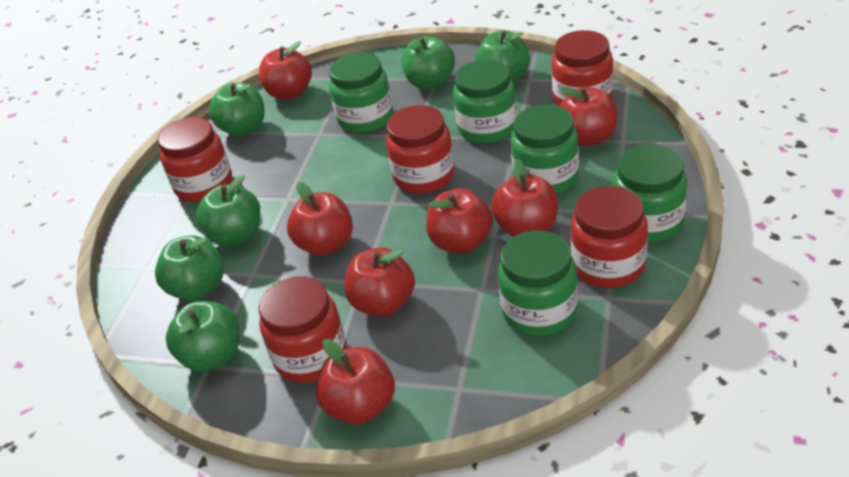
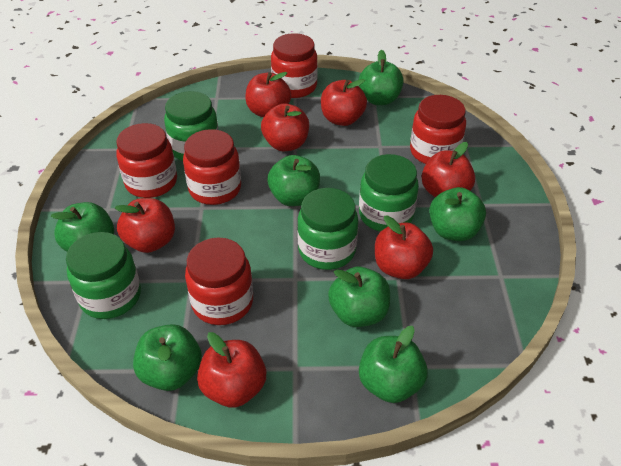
green apple: 6 -> 7
green jar: 5 -> 4

